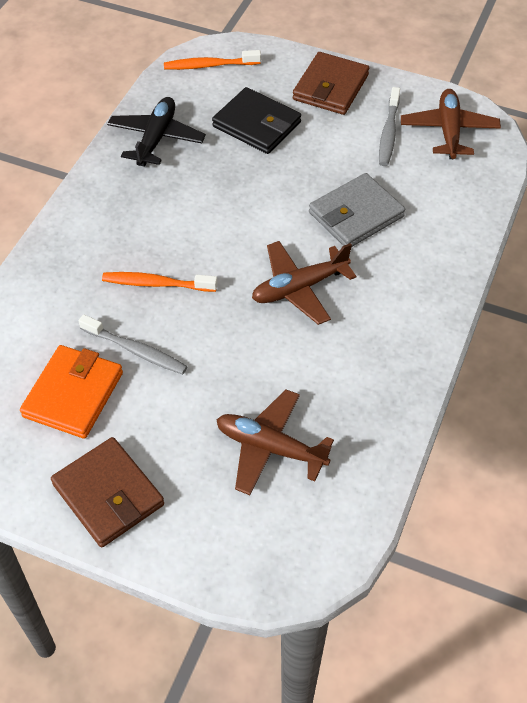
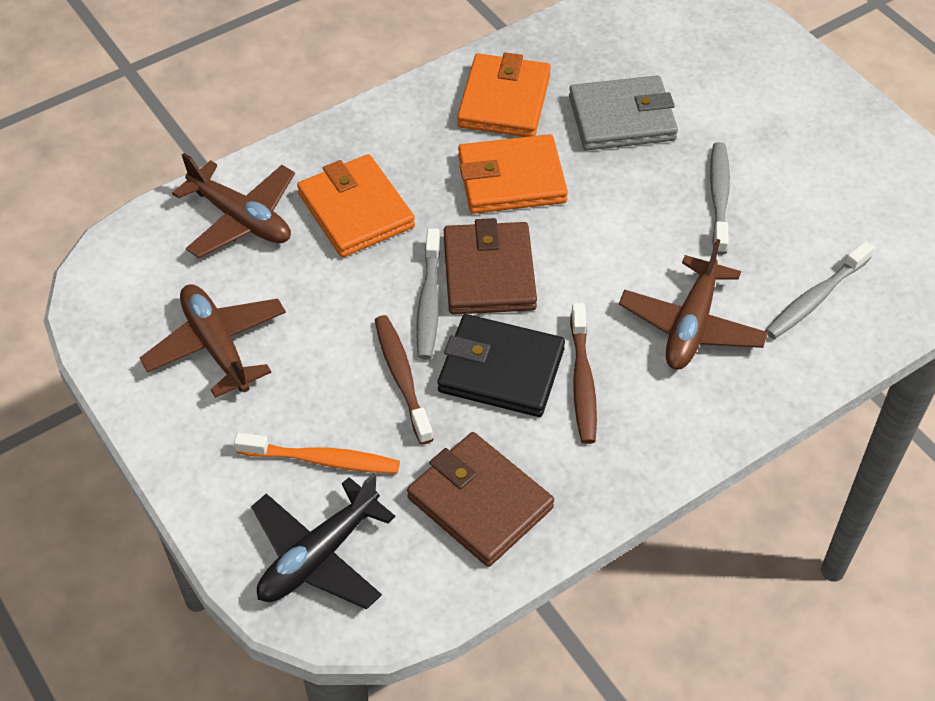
brown toothbrush: 0 -> 2
grey toothbrush: 2 -> 3
orange toothbrush: 2 -> 1
orange wallet: 1 -> 3

